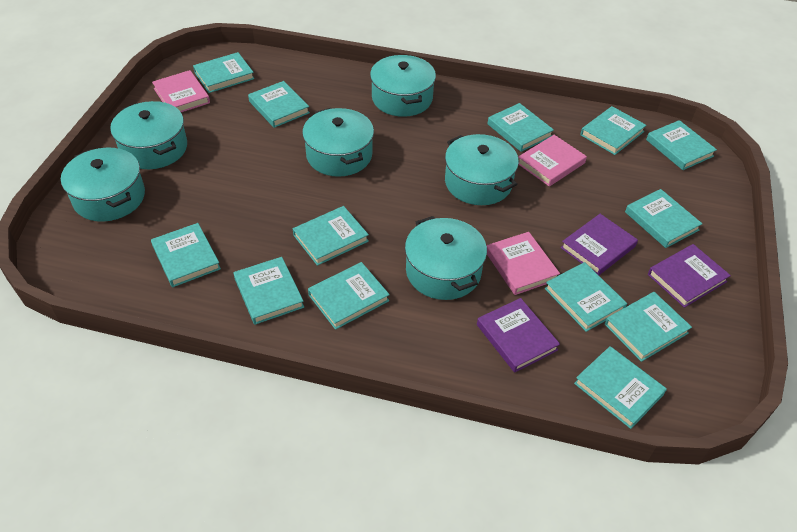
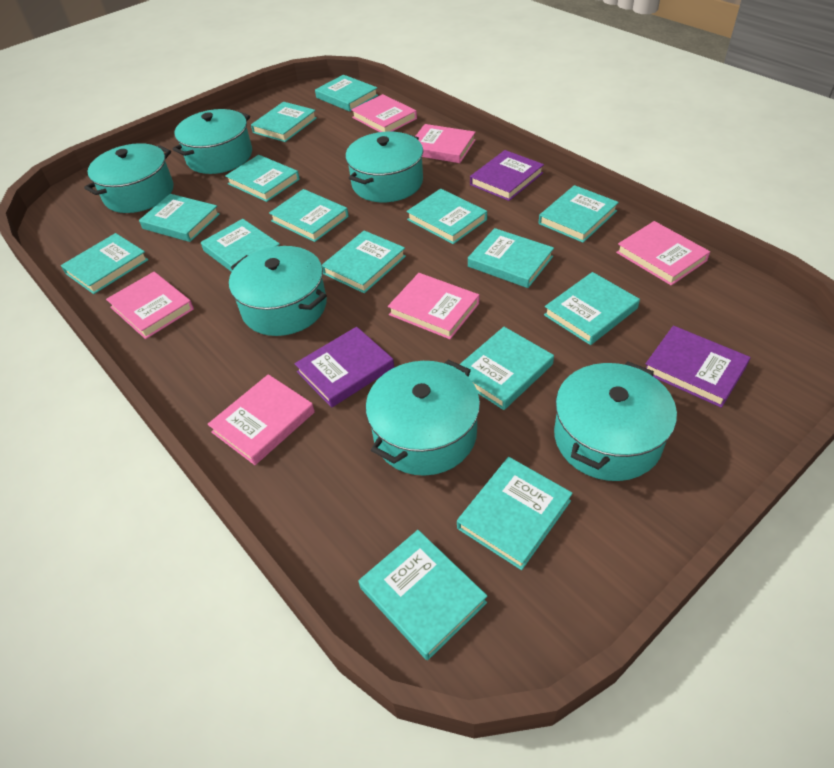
pink book: 3 -> 6
turquoise book: 13 -> 15

